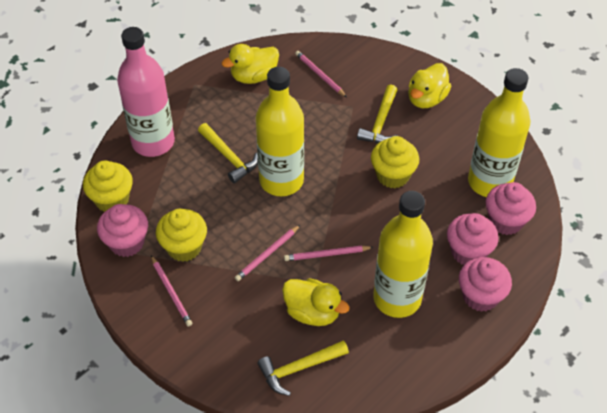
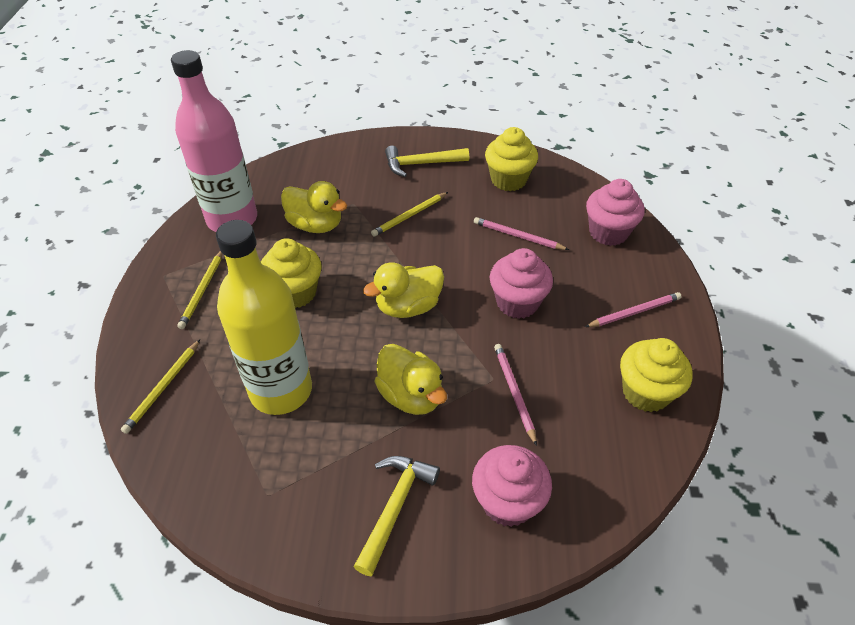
pink cupcake: 4 -> 3
pink pencil: 4 -> 3
yellow bottle: 3 -> 1
yellow hammer: 3 -> 2
yellow pencil: 0 -> 3

